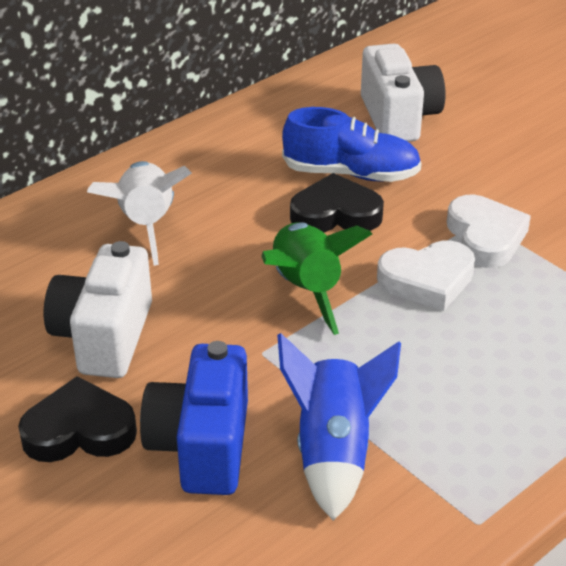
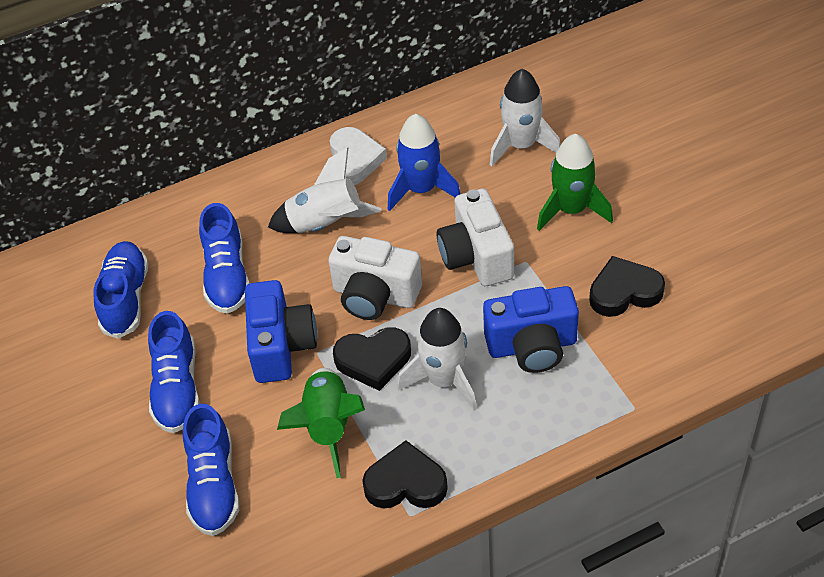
black heart: 2 -> 3
blue camera: 1 -> 2
blue shoe: 1 -> 4
green rocket: 1 -> 2
white heart: 2 -> 1
white rocket: 1 -> 3

